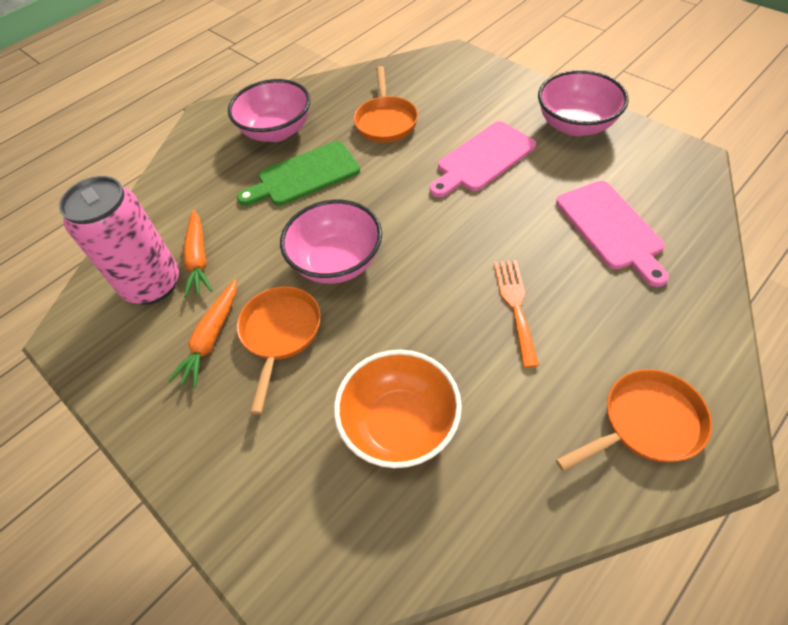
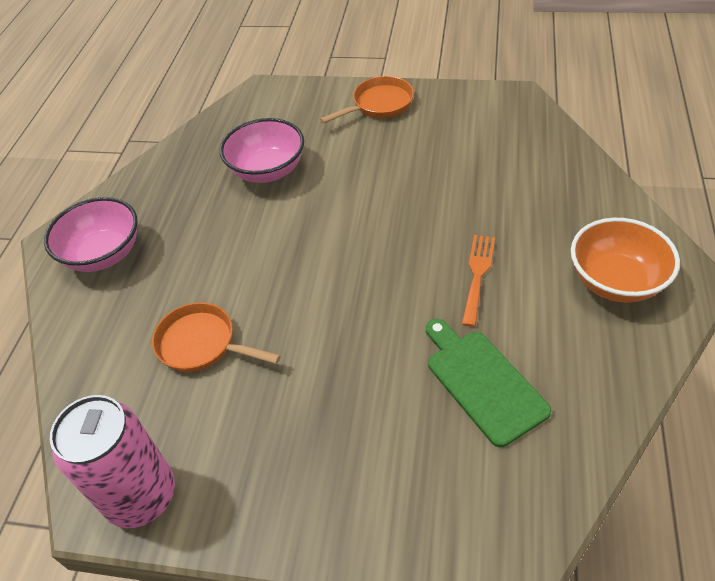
orange carrot: 2 -> 0
orange pan: 3 -> 2
pink bowl: 3 -> 2
pink cutting board: 2 -> 0

